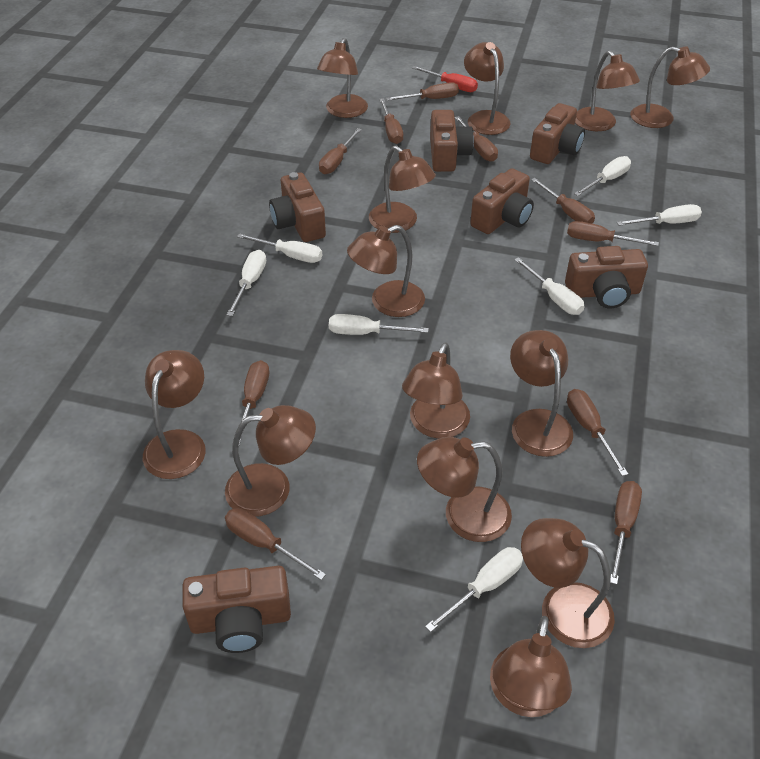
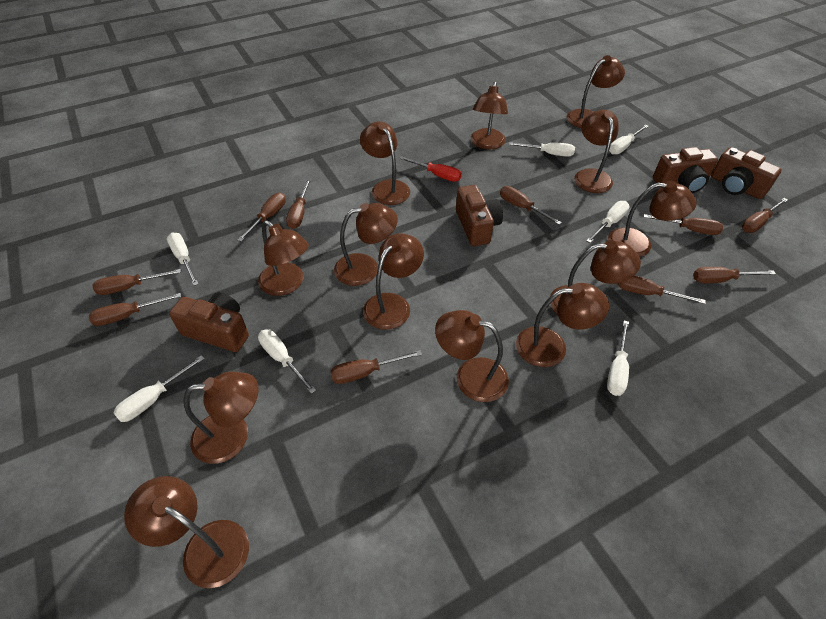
brown camera: 6 -> 4

